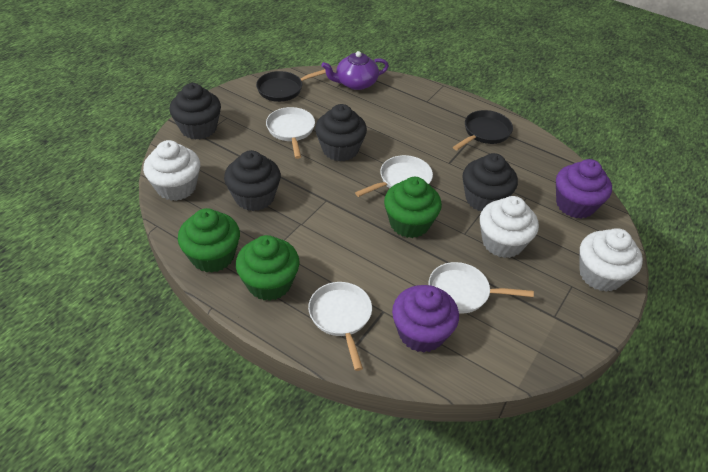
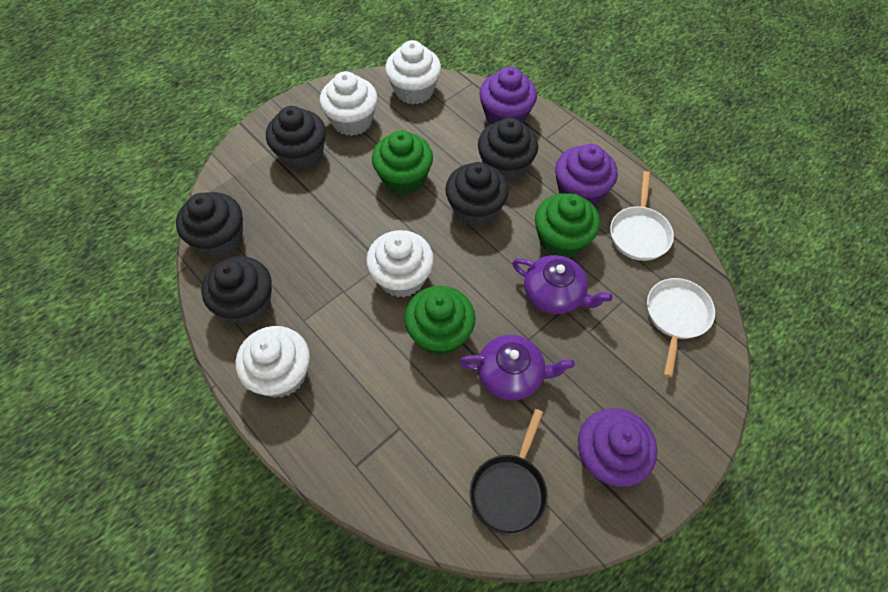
black cupcake: 4 -> 5
black pan: 2 -> 1
purple cupcake: 2 -> 3
purple teapot: 1 -> 2
white cupcake: 3 -> 4
white pan: 4 -> 2

